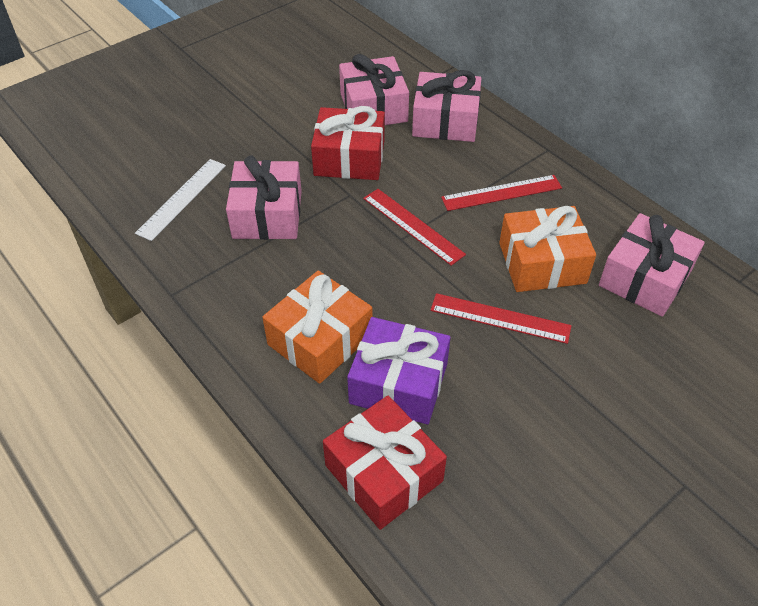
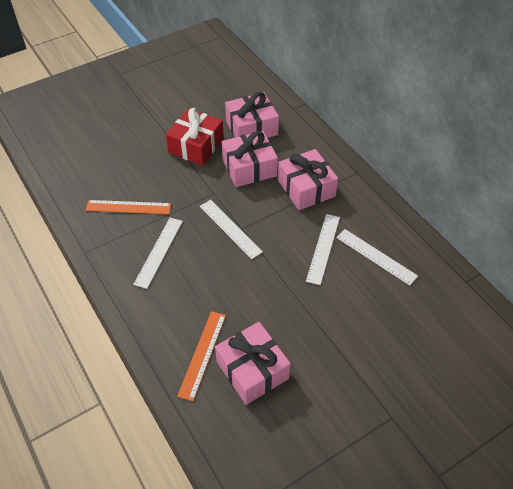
orange gift: 2 -> 0
orange ruler: 0 -> 2
purple gift: 1 -> 0
red gift: 2 -> 1
red ruler: 3 -> 0
white ruler: 1 -> 4

